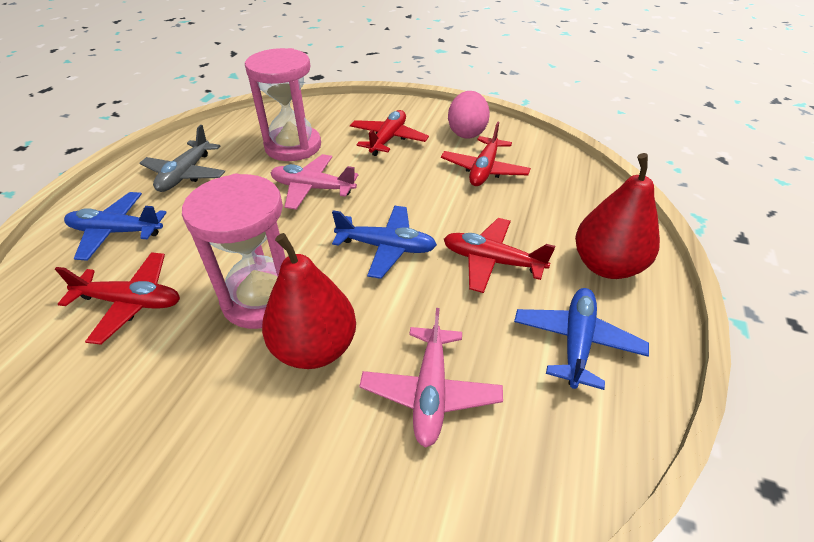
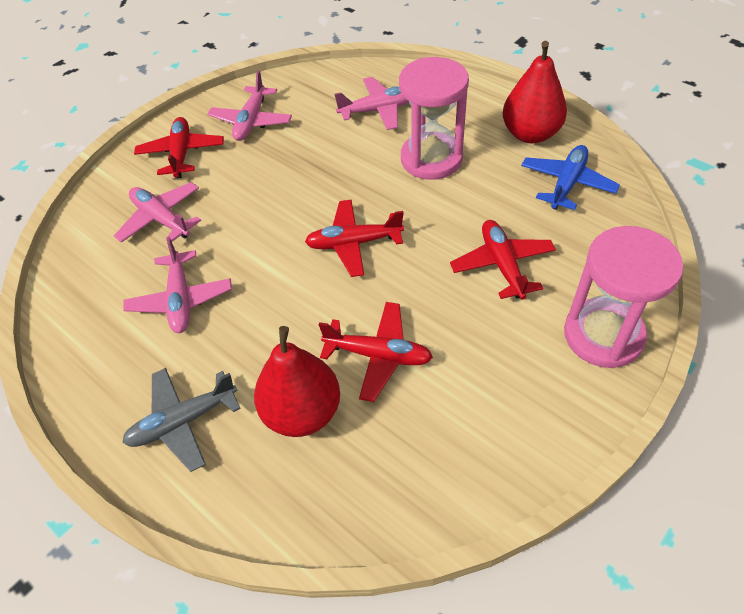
blue plane: 3 -> 1
pink egg: 1 -> 0
pink plane: 2 -> 4

